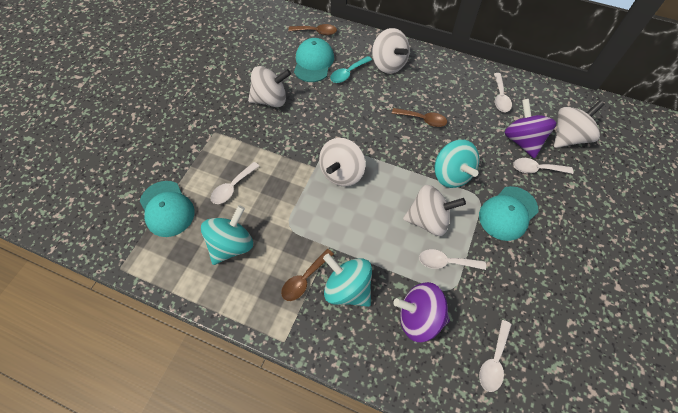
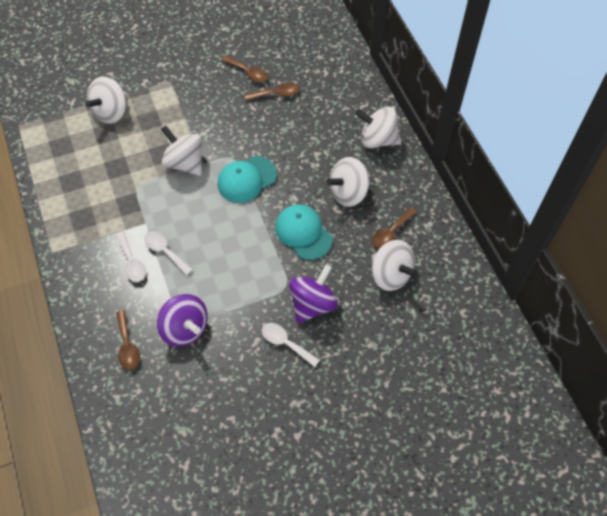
brown spoon: 3 -> 4
turquoise cap: 3 -> 2
turquoise spinning top: 3 -> 0
turquoise spoon: 1 -> 0
white spoon: 5 -> 3

